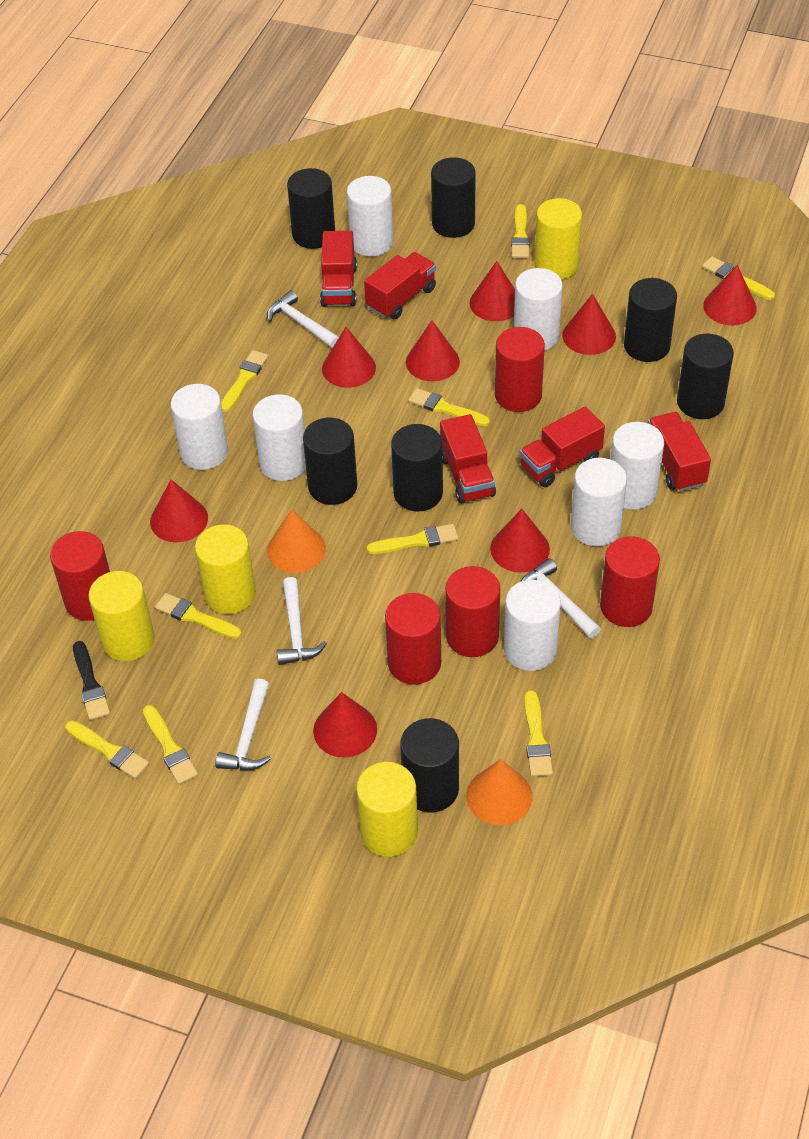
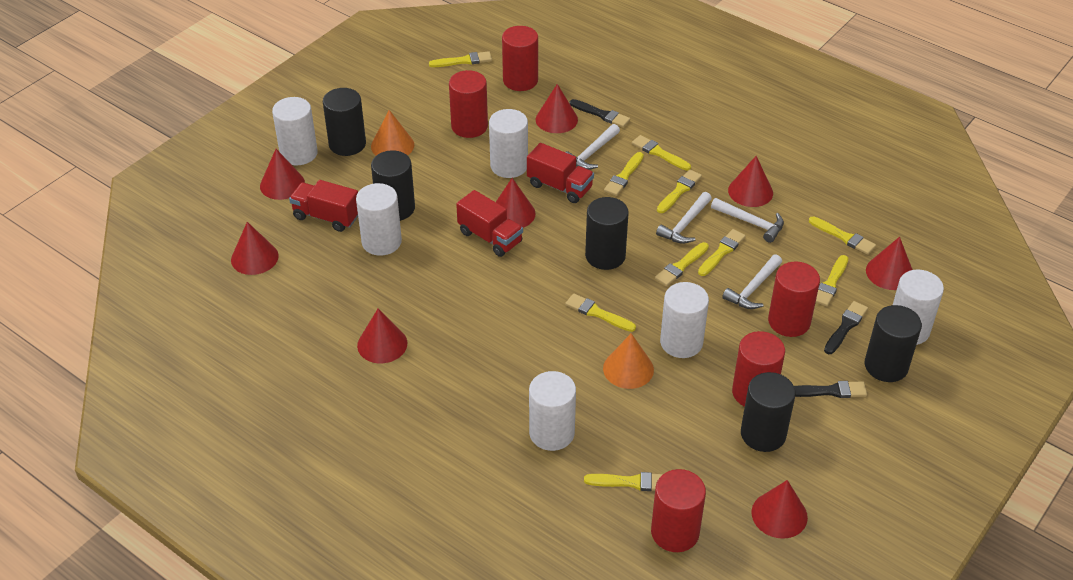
black brush: 1 -> 3
black cylinder: 7 -> 5
red truck: 5 -> 3
white cylinder: 7 -> 6
yellow brush: 9 -> 10
yellow cylinder: 4 -> 0

